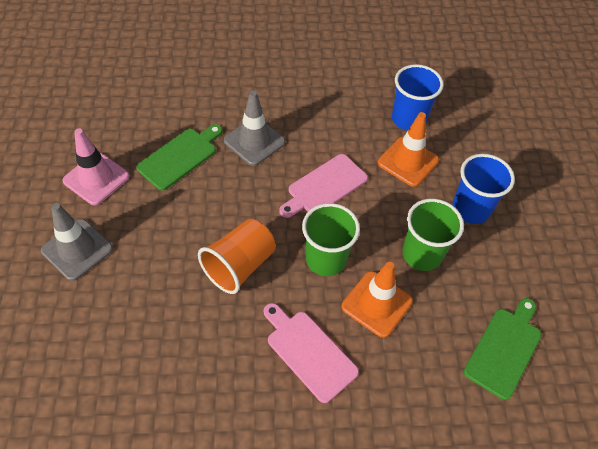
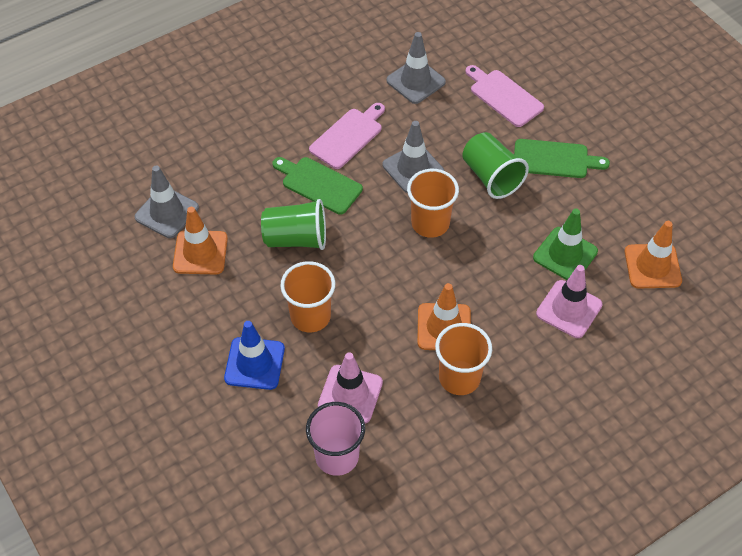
blue cup: 2 -> 0
blue traffic cone: 0 -> 1
green traffic cone: 0 -> 1
grey traffic cone: 2 -> 3
orange cup: 1 -> 3
orange traffic cone: 2 -> 3
pink cup: 0 -> 1
pink traffic cone: 1 -> 2

